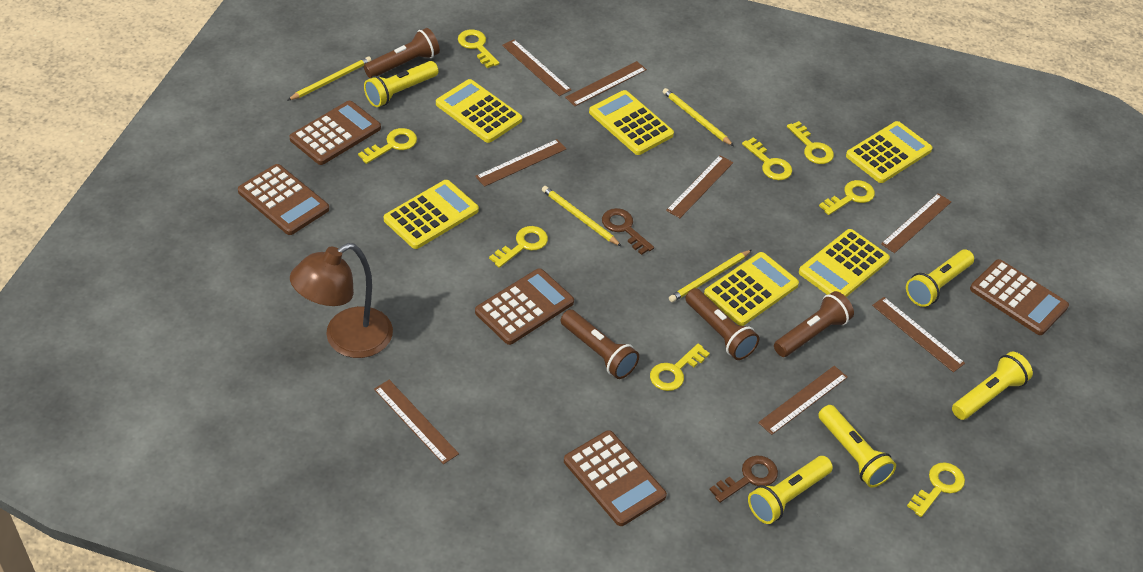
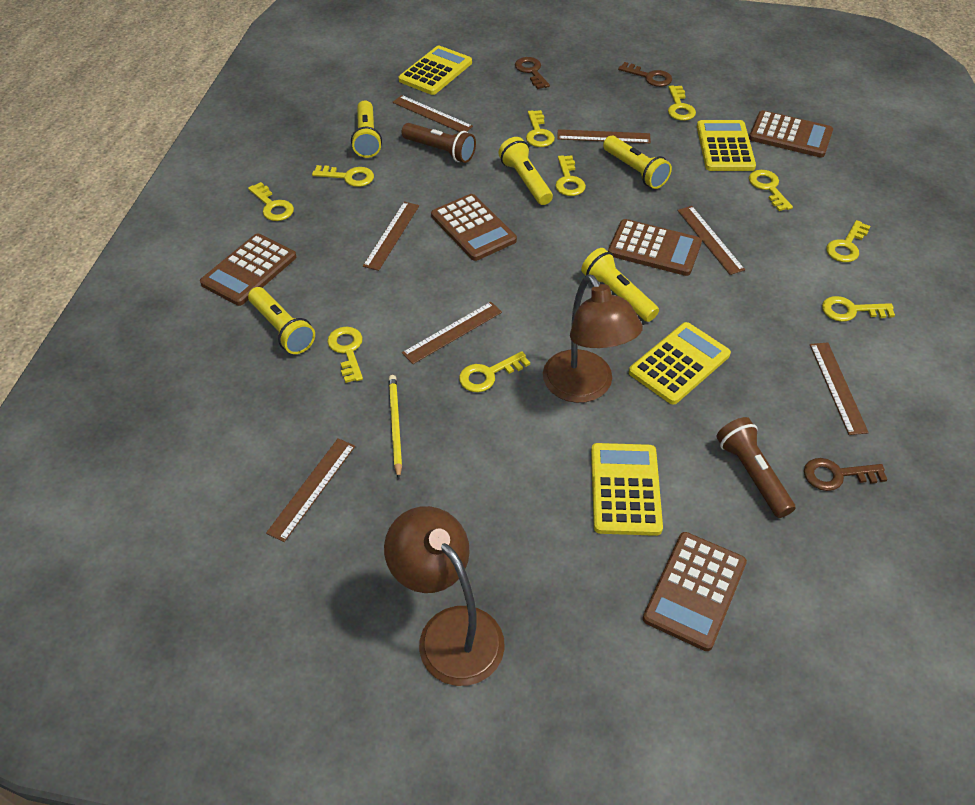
brown flashlight: 4 -> 2
brown key: 2 -> 3
brown lamp: 1 -> 2
brown ruler: 8 -> 7
yellow calculator: 6 -> 4
yellow key: 8 -> 10
yellow pencil: 4 -> 1

